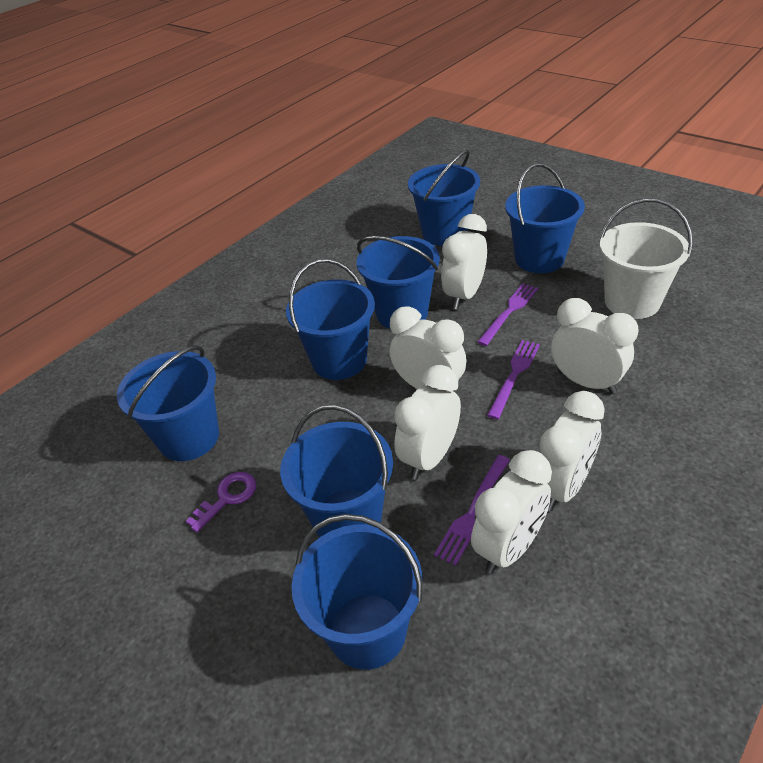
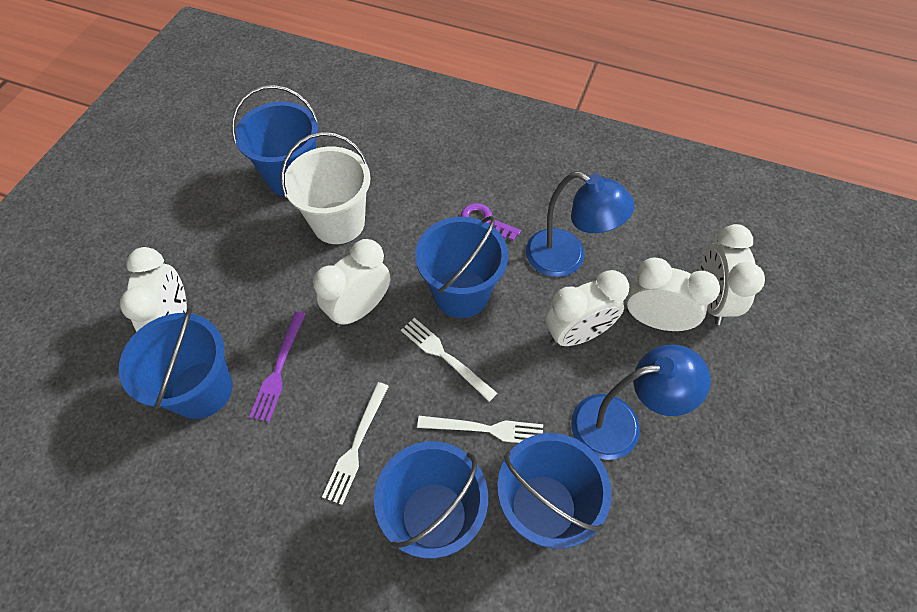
blue bucket: 7 -> 5
blue lamp: 0 -> 2
purple fork: 3 -> 1
white clock: 6 -> 5
white fork: 0 -> 3

